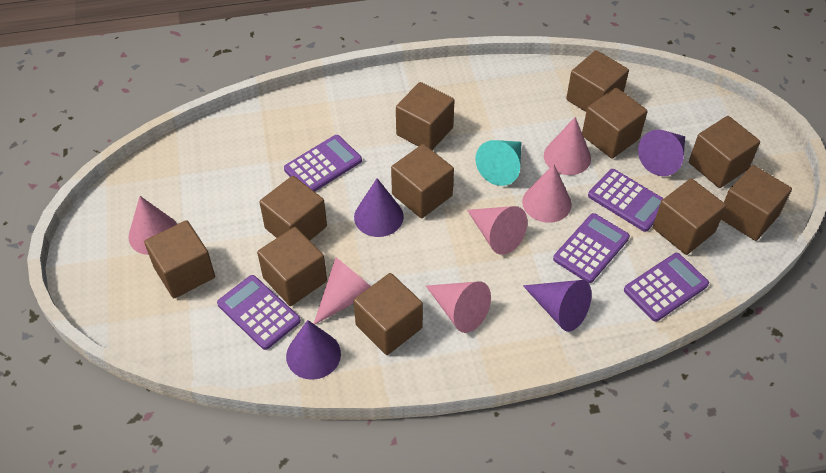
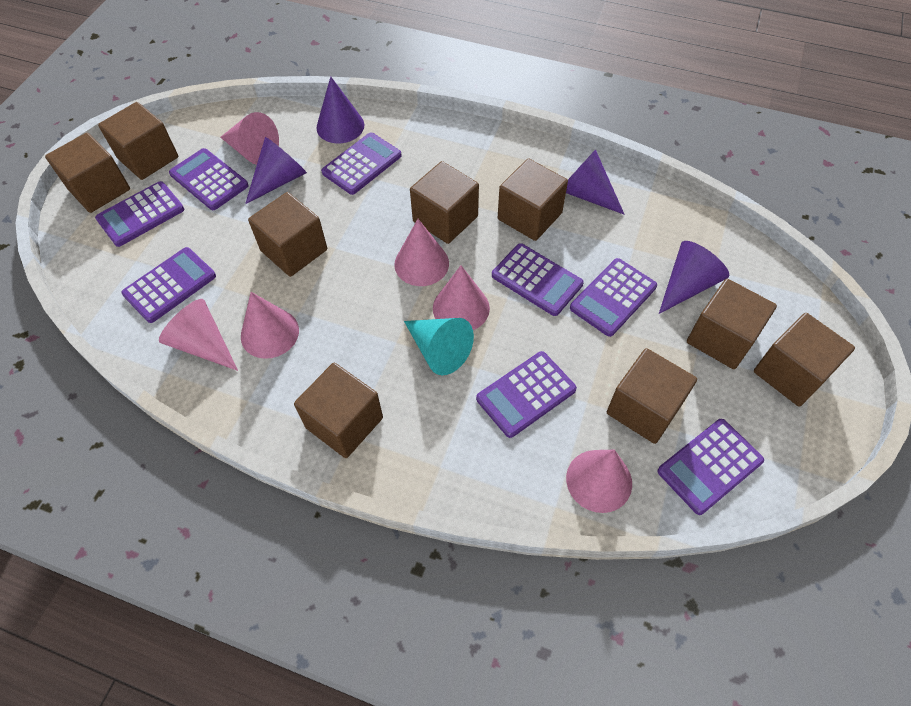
brown cube: 11 -> 9
purple calculator: 5 -> 8

